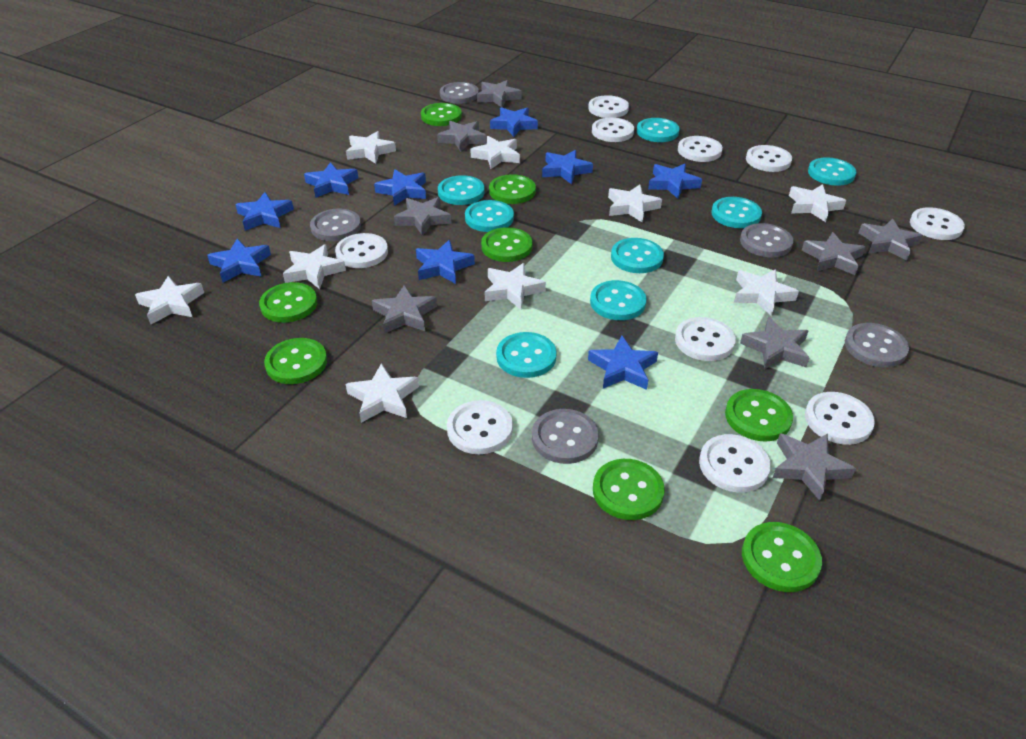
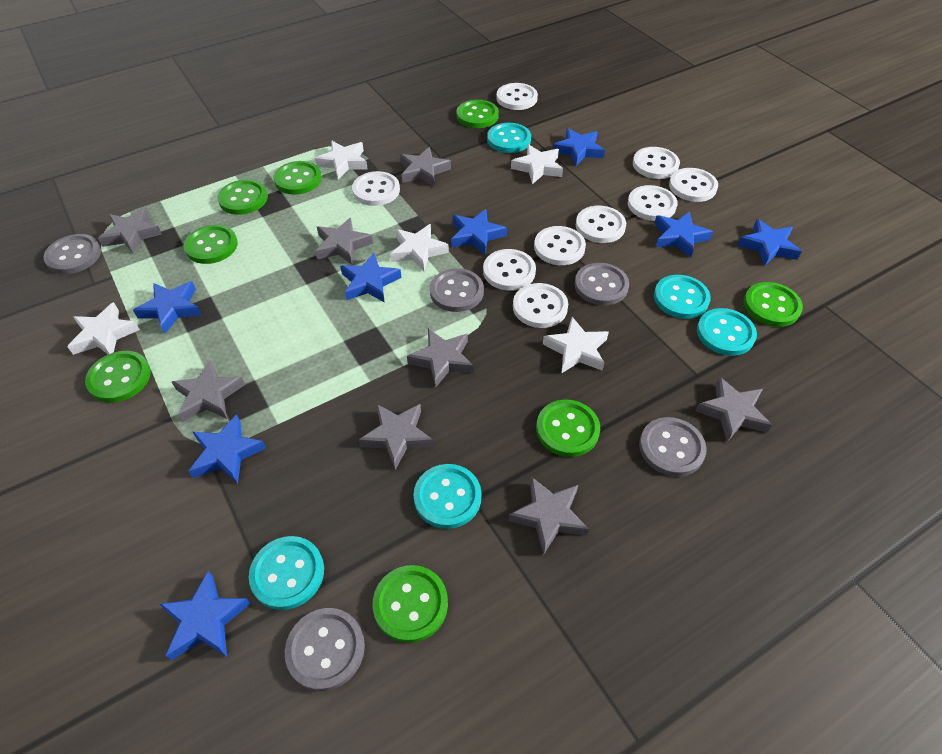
blue star: 9 -> 8
turquoise button: 8 -> 5
white button: 10 -> 9
white star: 9 -> 5

